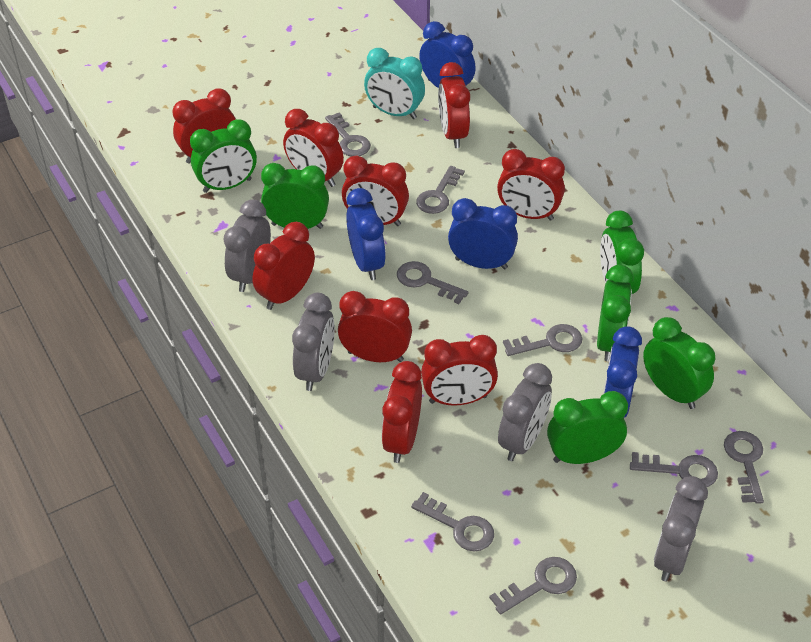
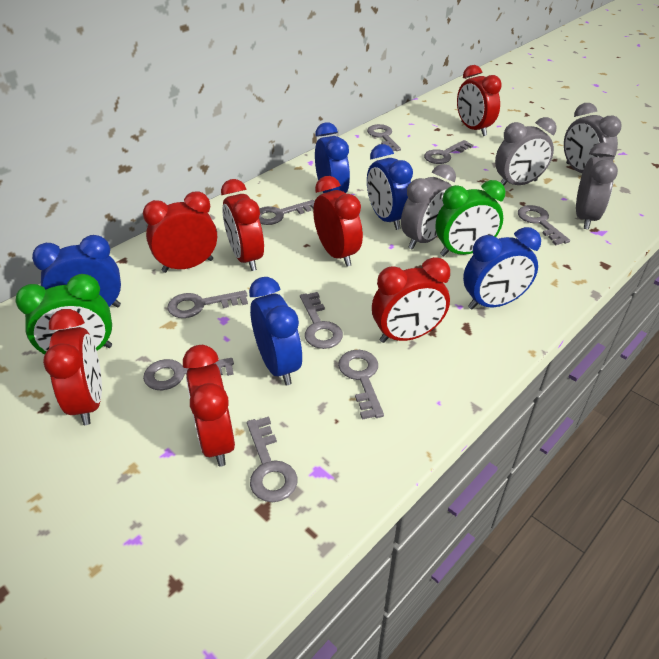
blue clock: 4 -> 5
green clock: 6 -> 2
grey key: 8 -> 9
red clock: 9 -> 7
turquoise clock: 1 -> 0

